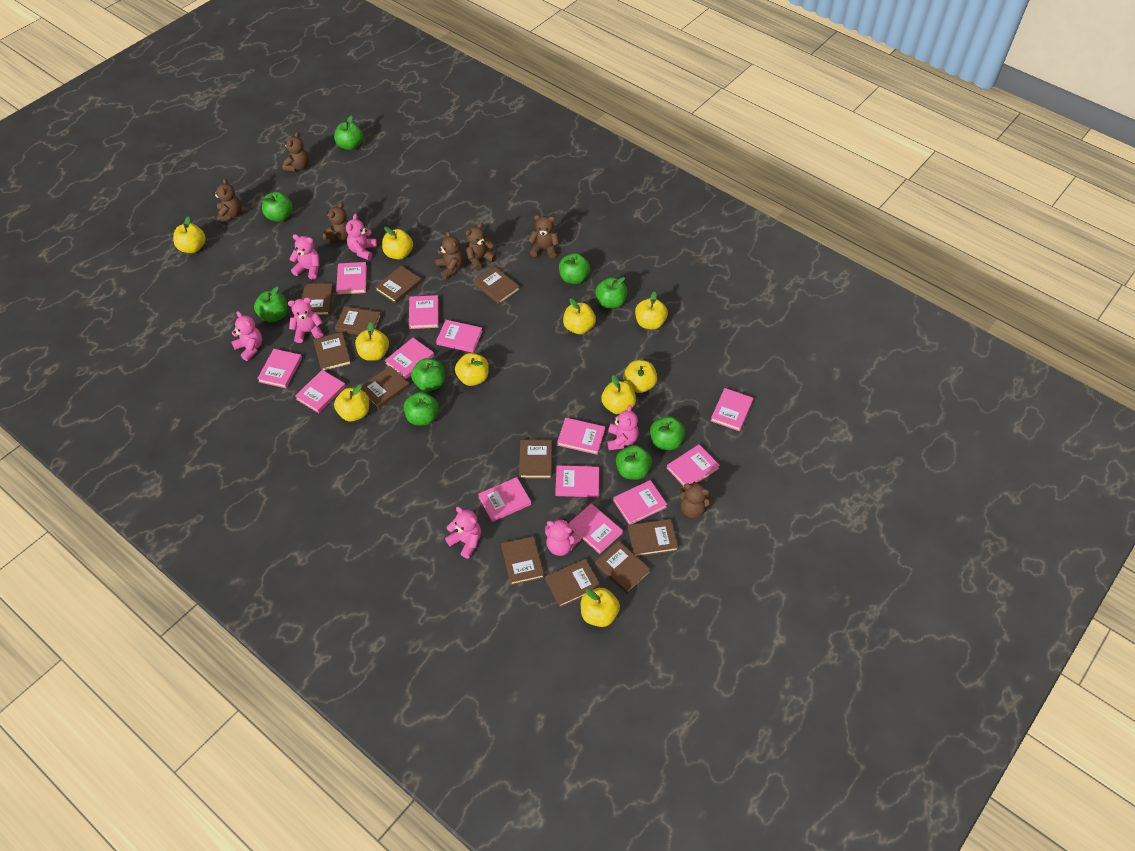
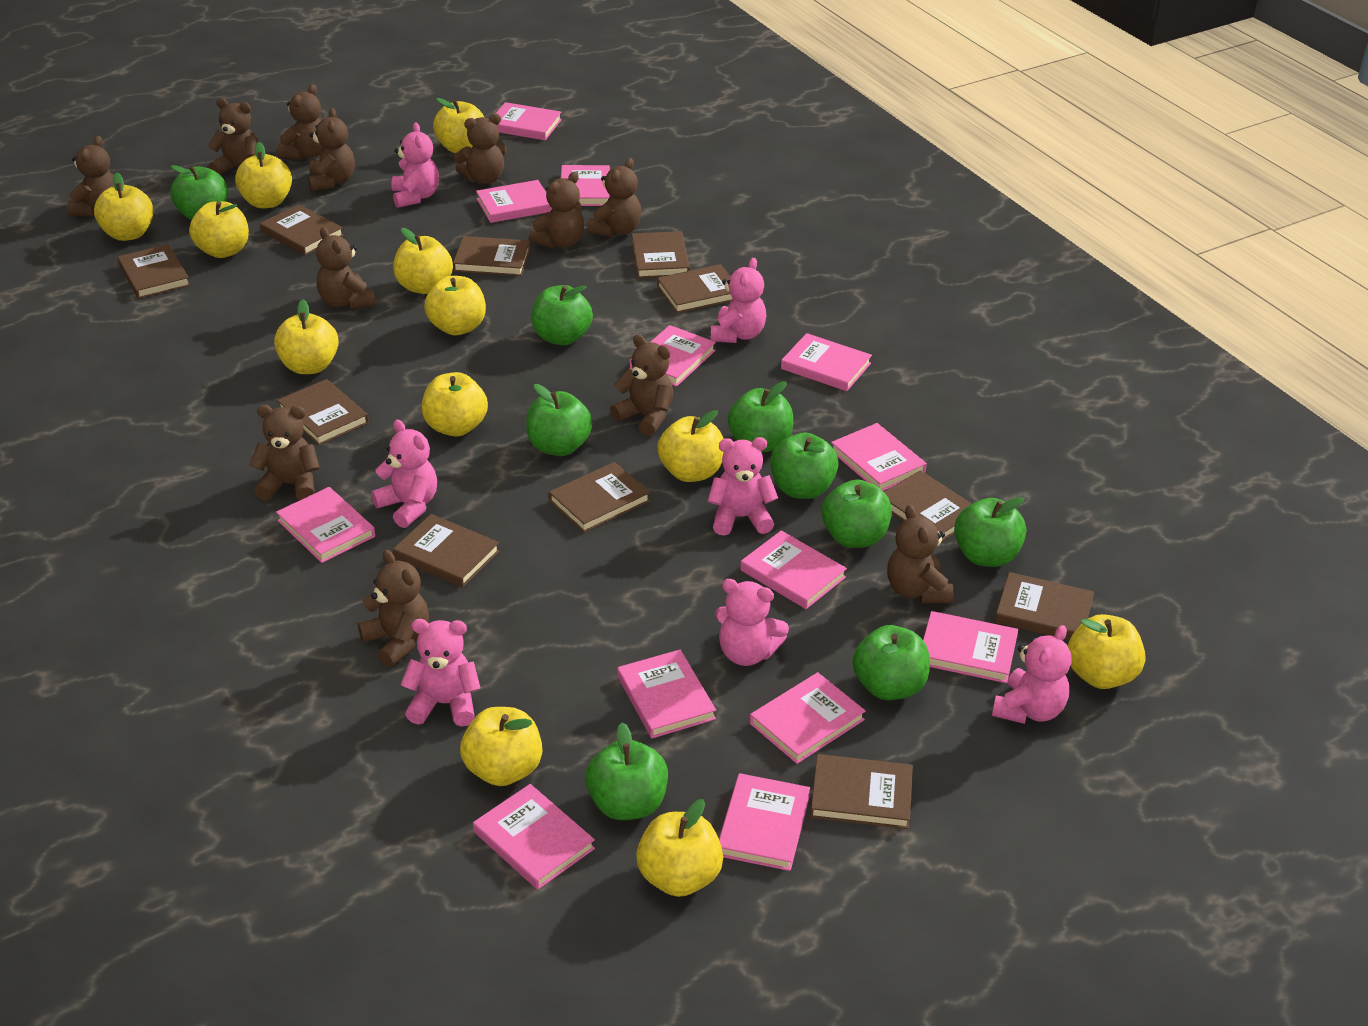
brown teddy bear: 7 -> 12
yellow apple: 10 -> 12

